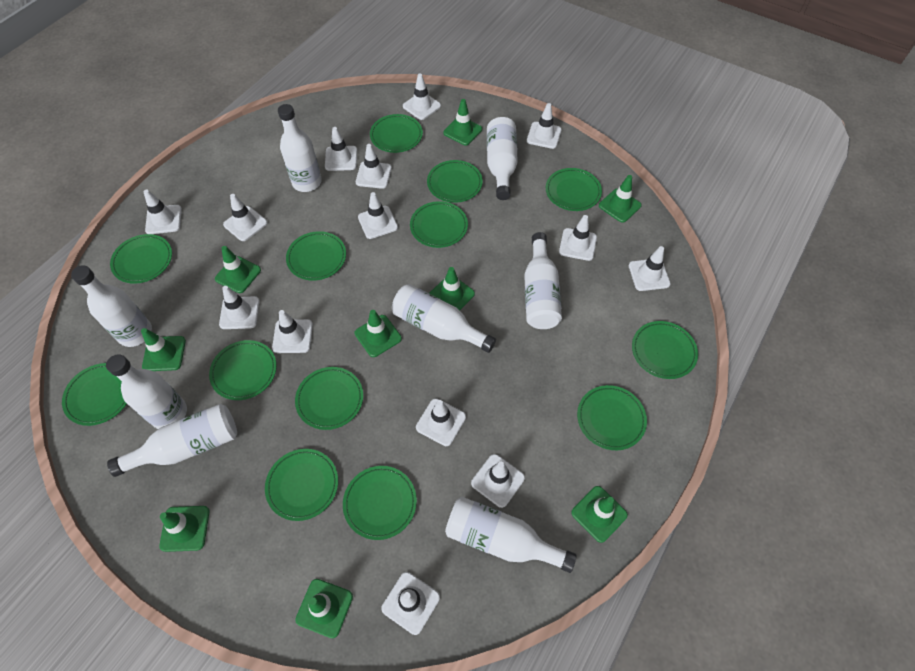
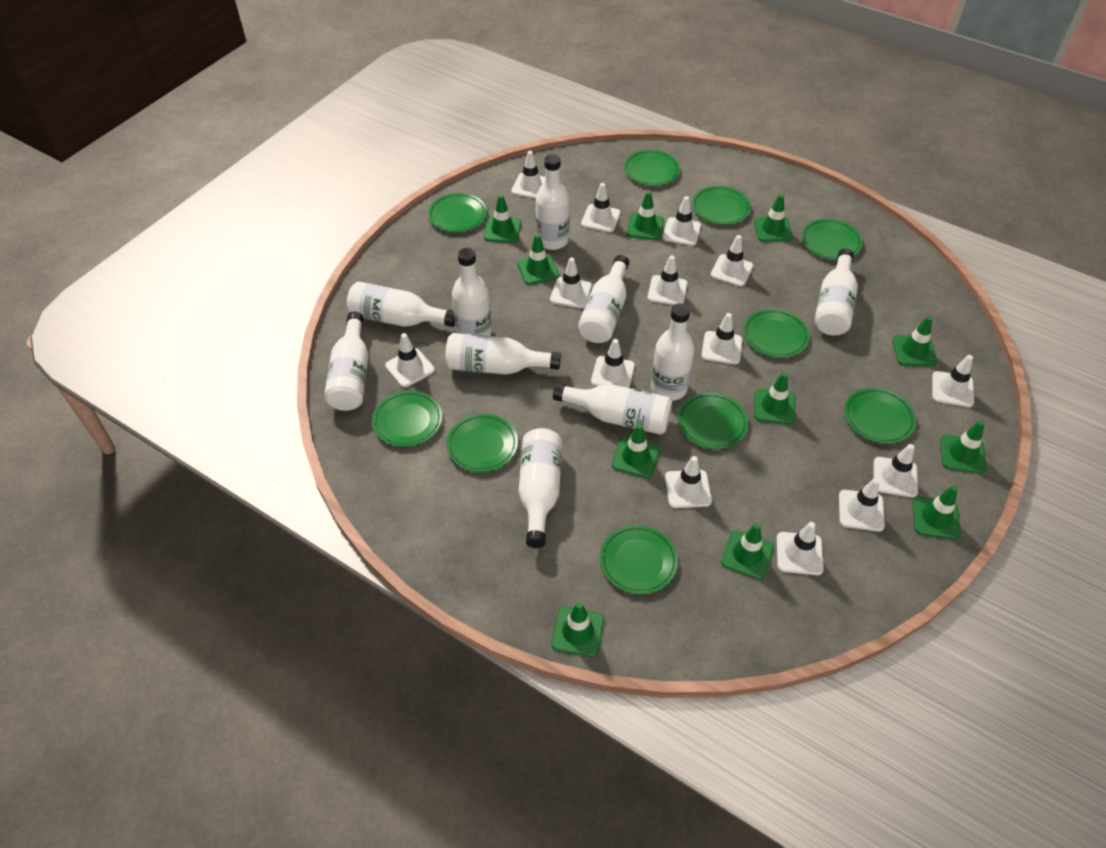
green plate: 13 -> 10
green traffic cone: 9 -> 11
white bottle: 8 -> 10

